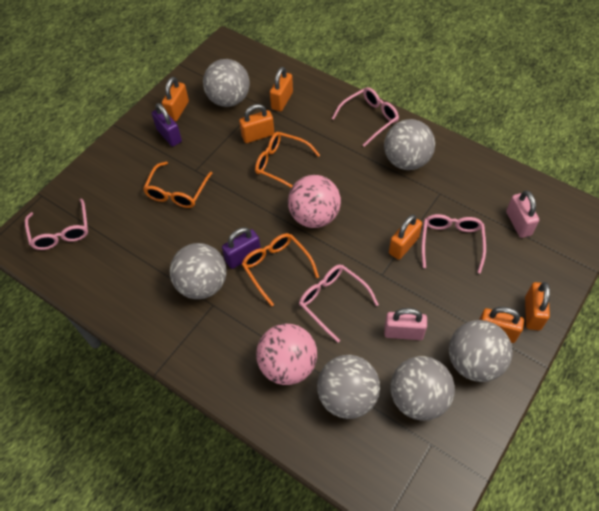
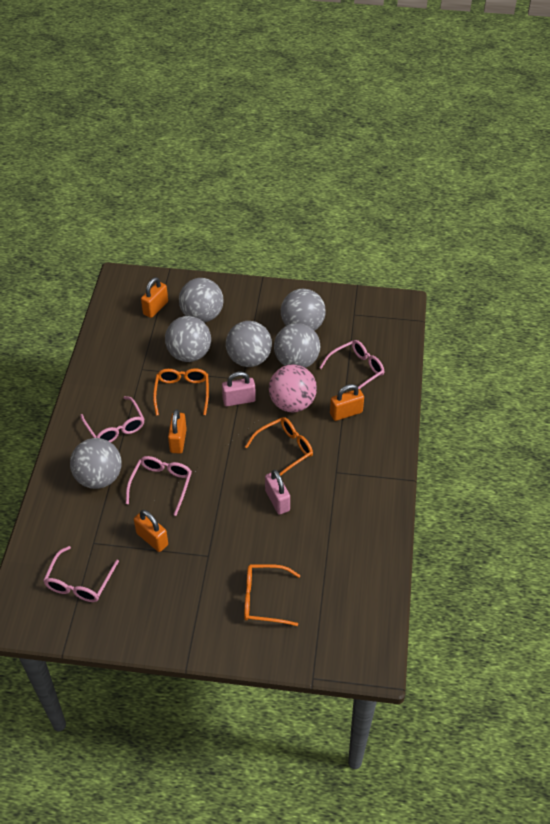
orange padlock: 6 -> 4
pink ball: 2 -> 1
purple padlock: 2 -> 0

